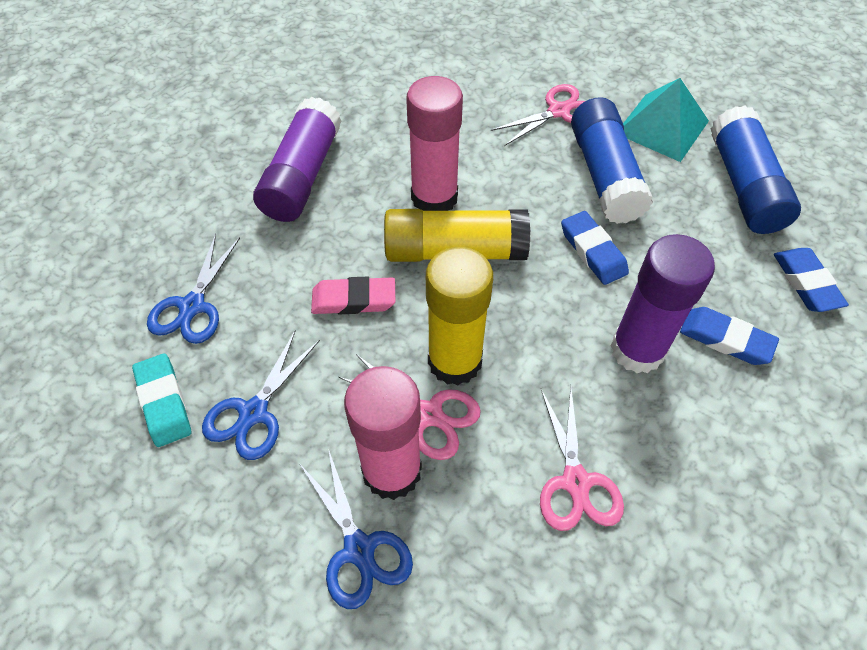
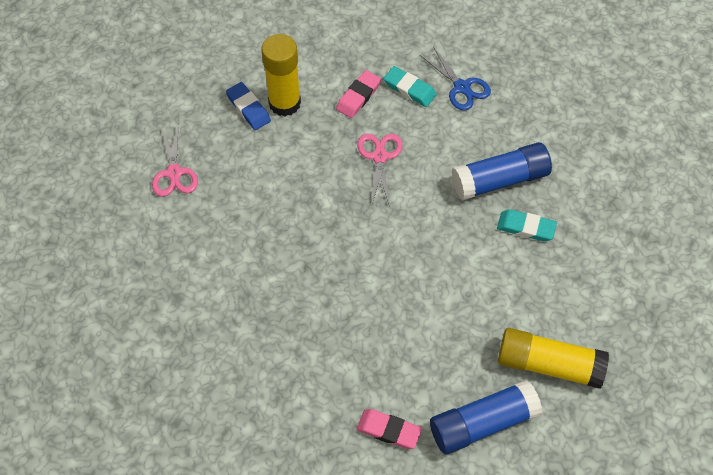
blue eraser: 3 -> 1
blue scissors: 3 -> 1
pink eraser: 1 -> 2
pink glue stick: 2 -> 0
pink scissors: 3 -> 2
purple glue stick: 2 -> 0
turquoise eraser: 1 -> 2
turquoise pyramid: 1 -> 0

